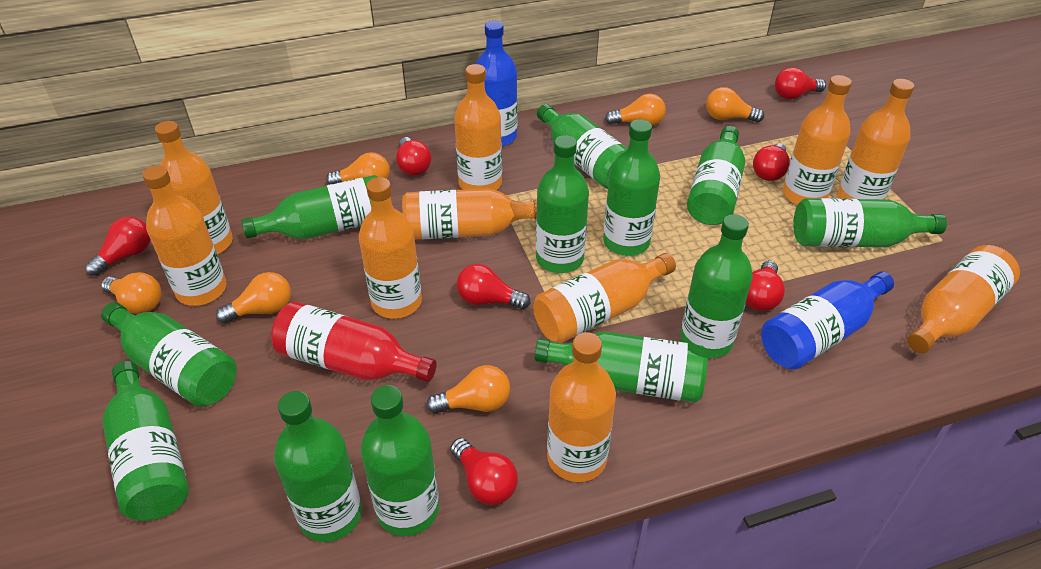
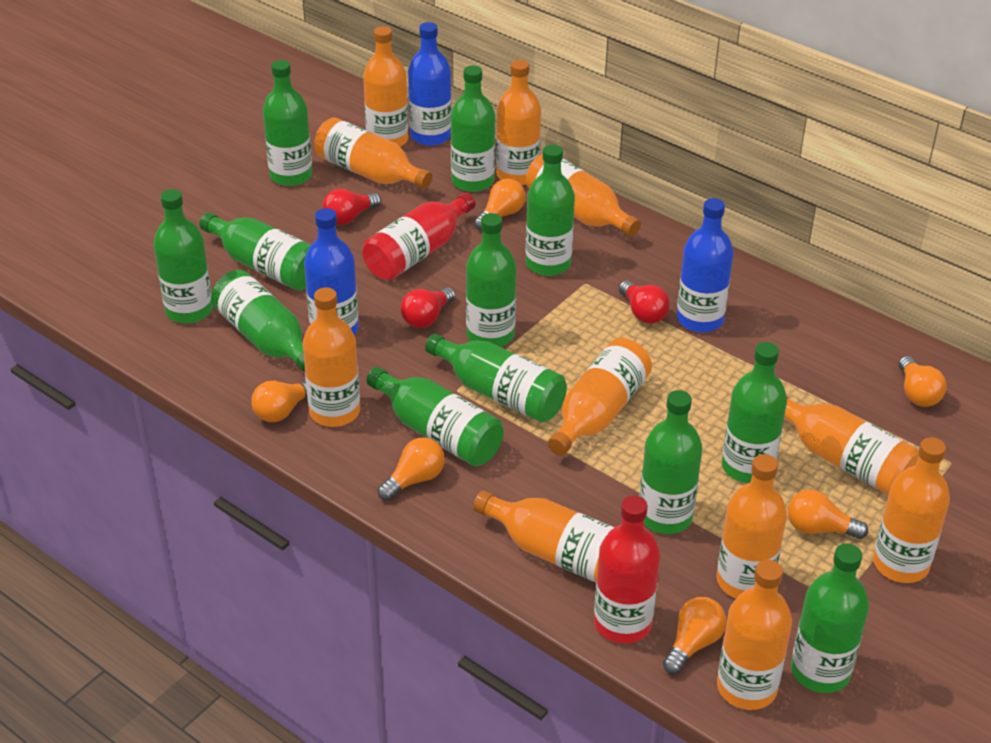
blue bottle: 2 -> 3
orange bottle: 10 -> 11
red bottle: 1 -> 2
red light bulb: 7 -> 3

